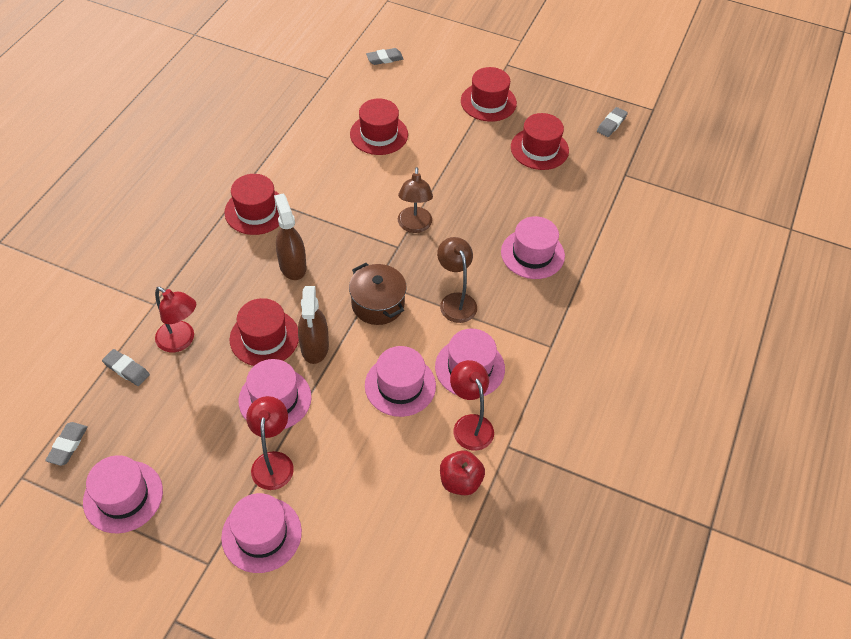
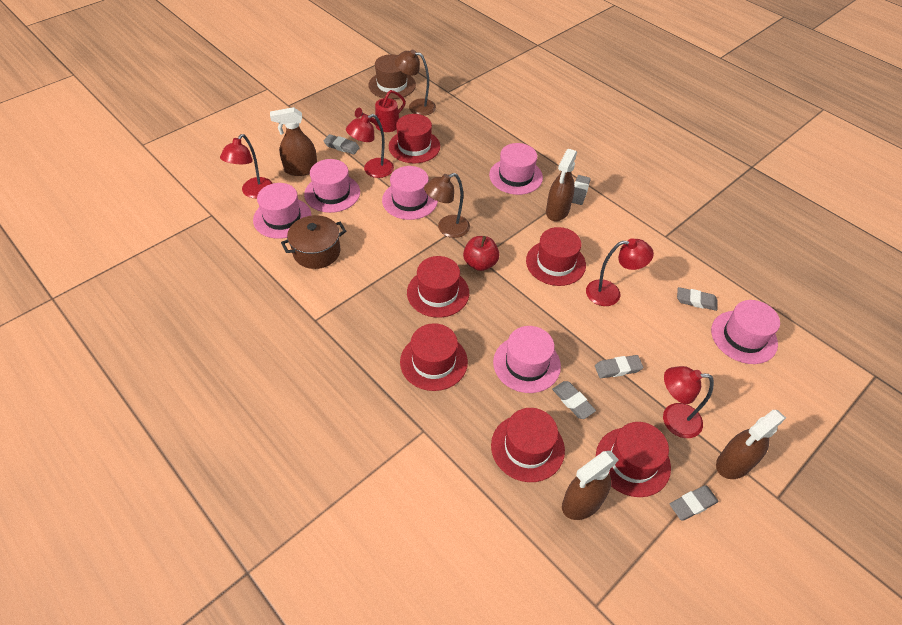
brown hat: 0 -> 1
brown spray bottle: 2 -> 4
grey eraser: 4 -> 6
red hat: 5 -> 6
red lamp: 3 -> 4
red watering can: 0 -> 1

